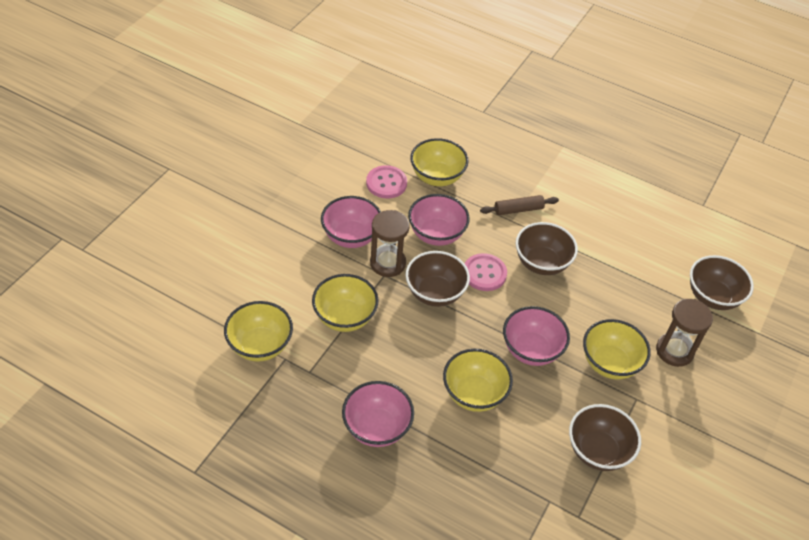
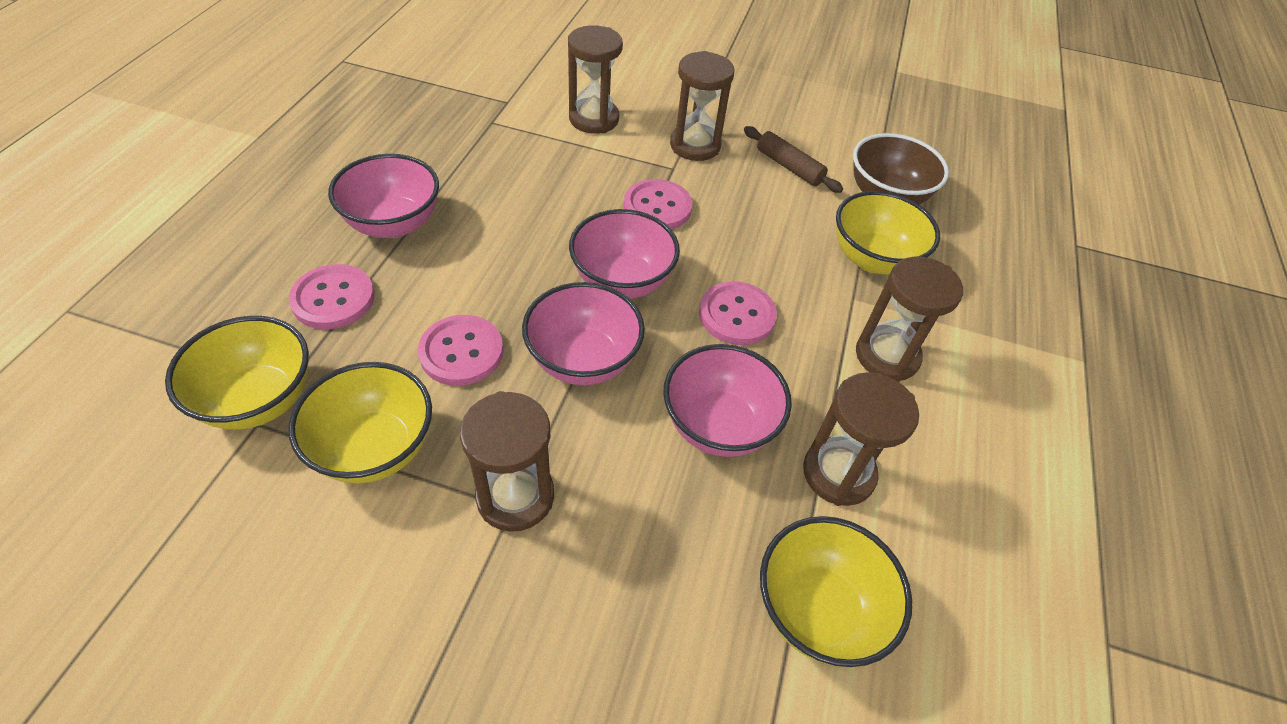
brown bowl: 4 -> 1
brown hourglass: 2 -> 5
pink button: 2 -> 4
yellow bowl: 5 -> 4

